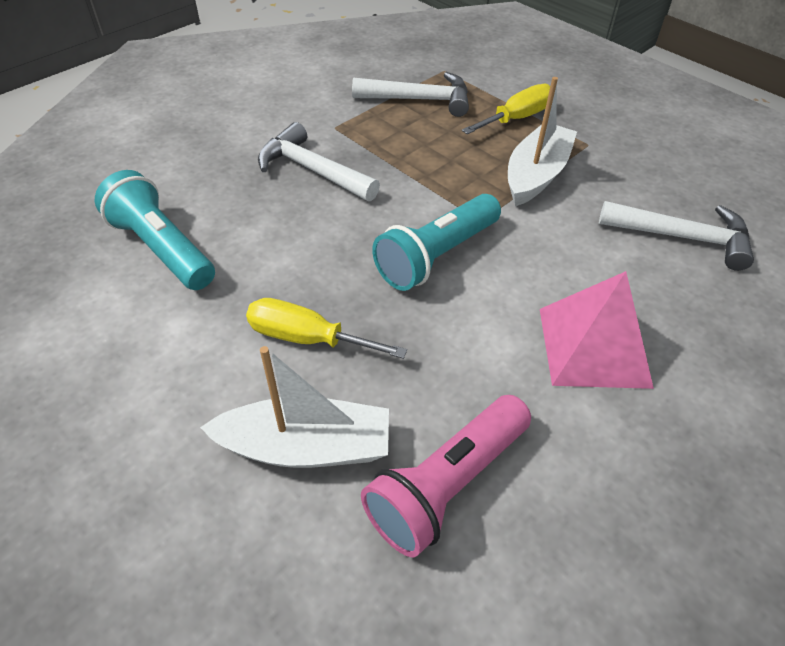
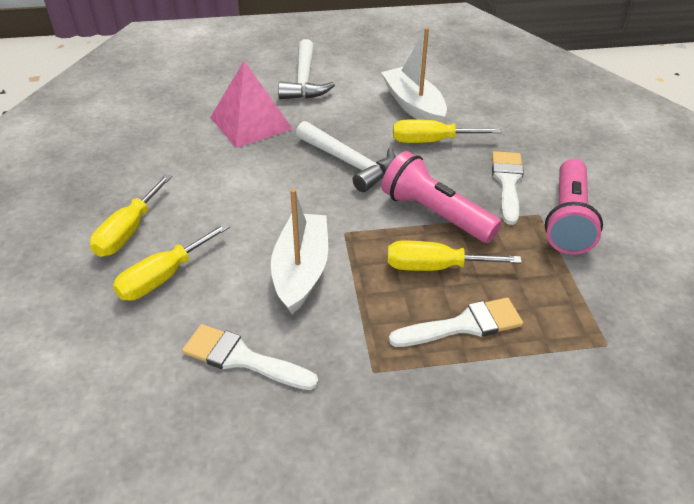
pink flashlight: 1 -> 2
turquoise flashlight: 2 -> 0
white brush: 0 -> 3
white hammer: 3 -> 2
yellow screwdriver: 2 -> 4

